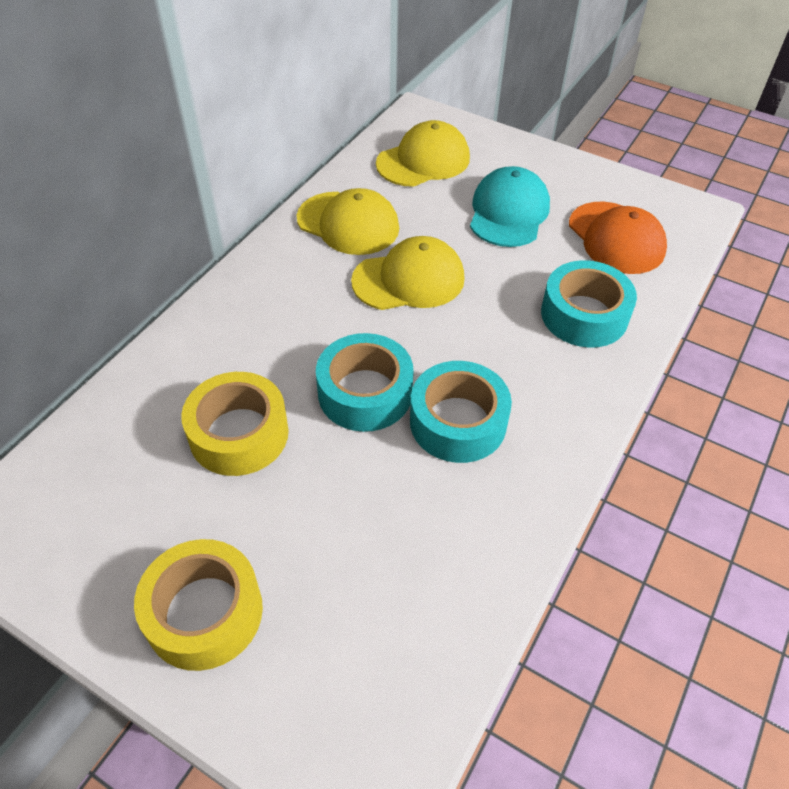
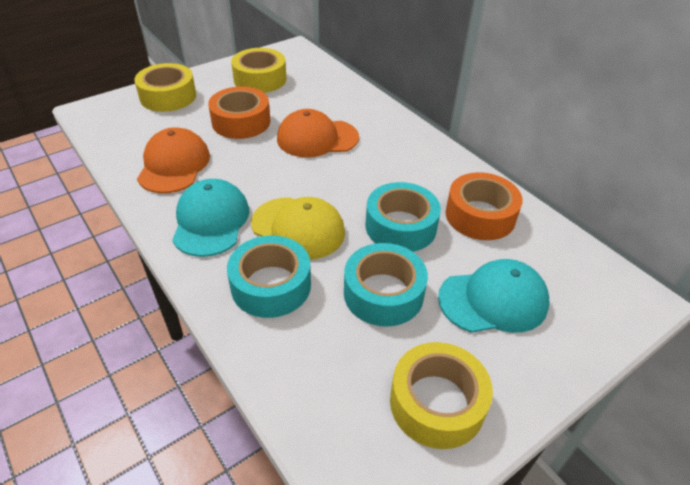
orange cap: 1 -> 2
orange tape: 0 -> 2
turquoise cap: 1 -> 2
yellow cap: 3 -> 1
yellow tape: 2 -> 3

